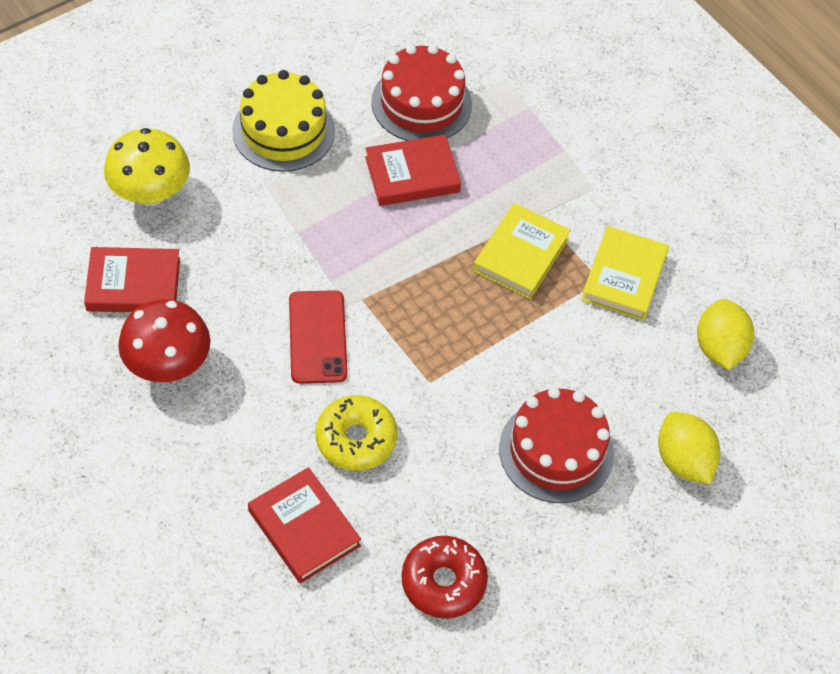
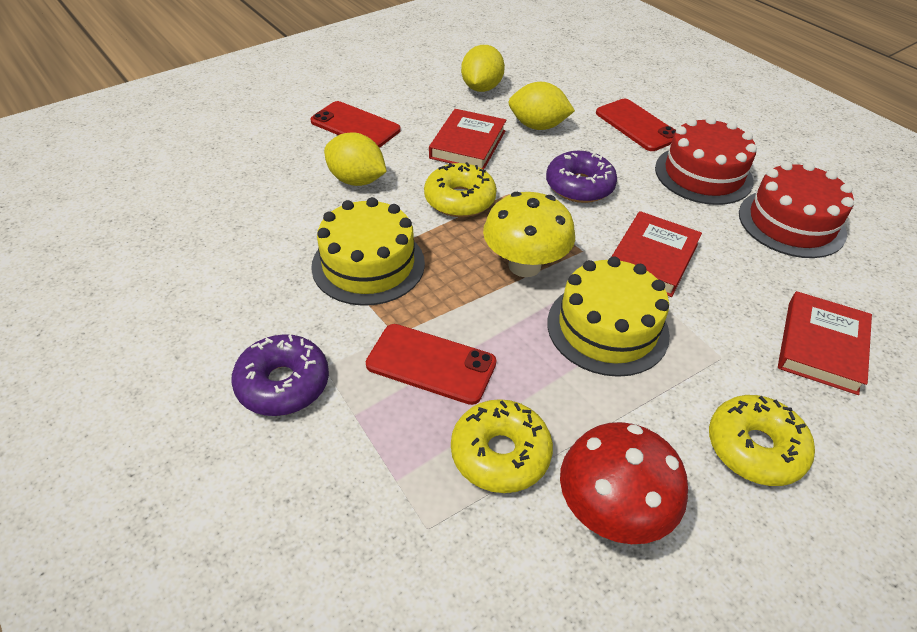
purple donut: 0 -> 2
red donut: 1 -> 0
red phone: 1 -> 3
yellow book: 2 -> 0
yellow cake: 1 -> 2
yellow donut: 1 -> 3
yellow lemon: 2 -> 3

